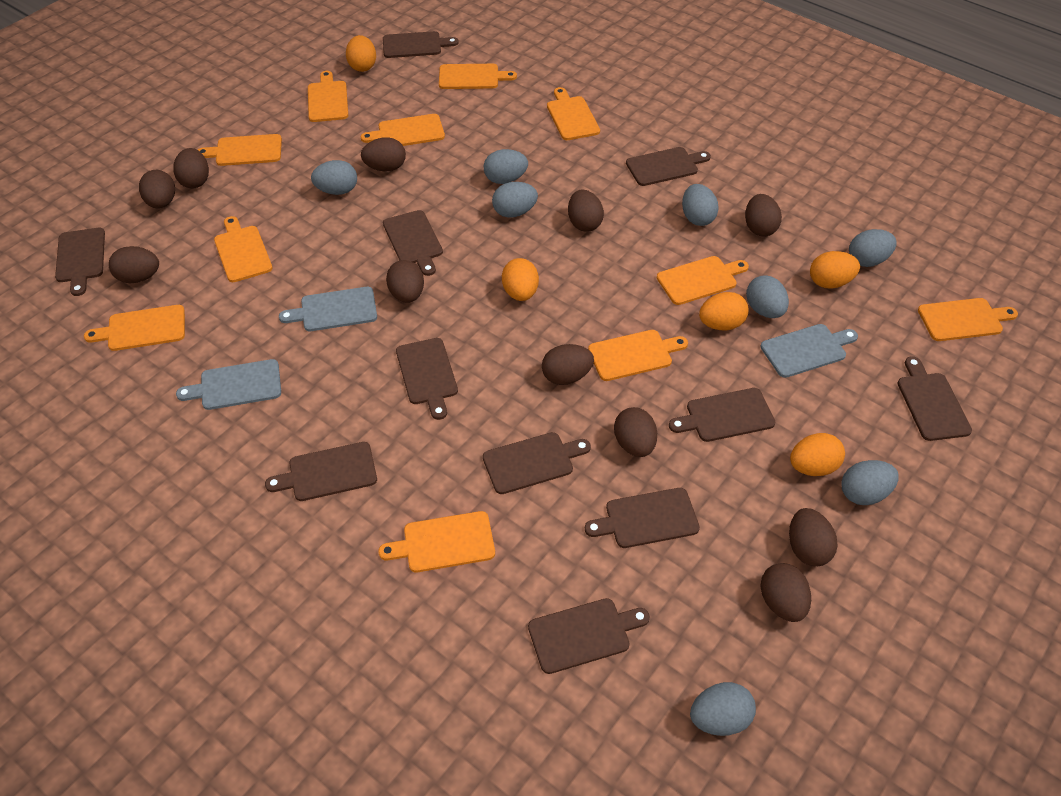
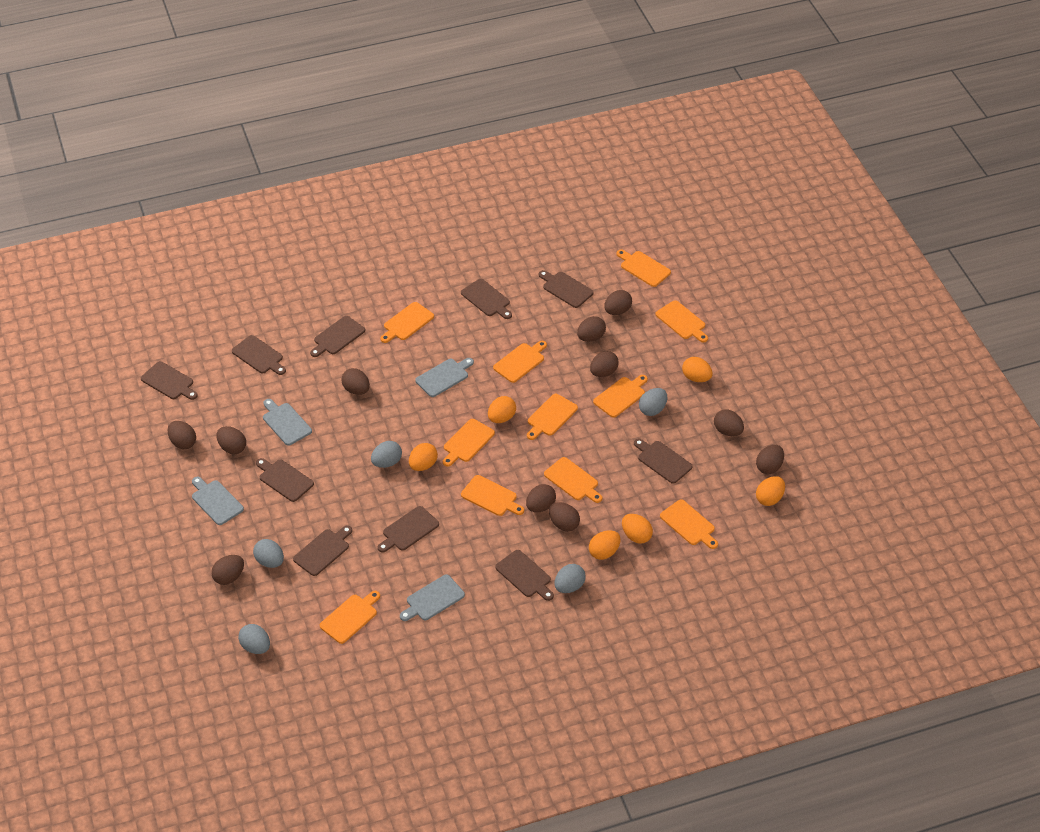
brown cutting board: 11 -> 10
grey cutting board: 3 -> 4
grey egg: 8 -> 5
orange egg: 5 -> 6

